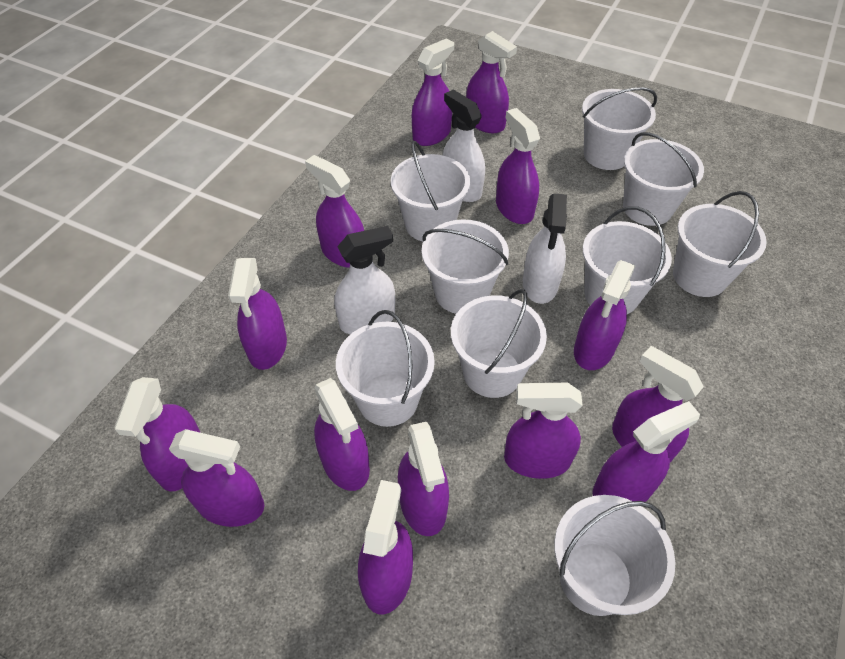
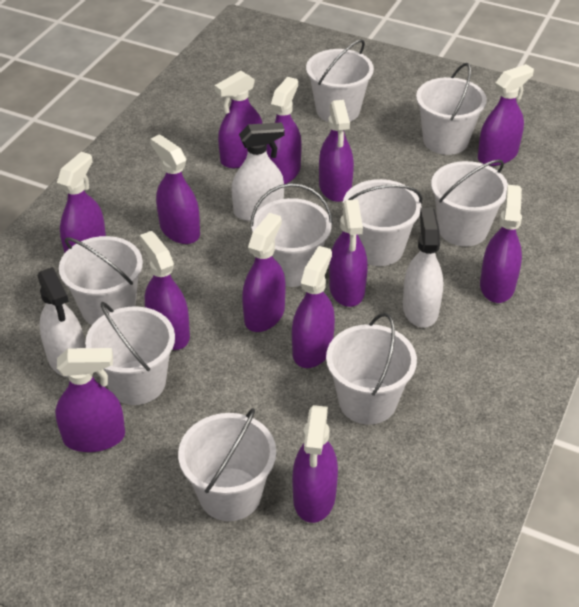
purple spray bottle: 14 -> 13

